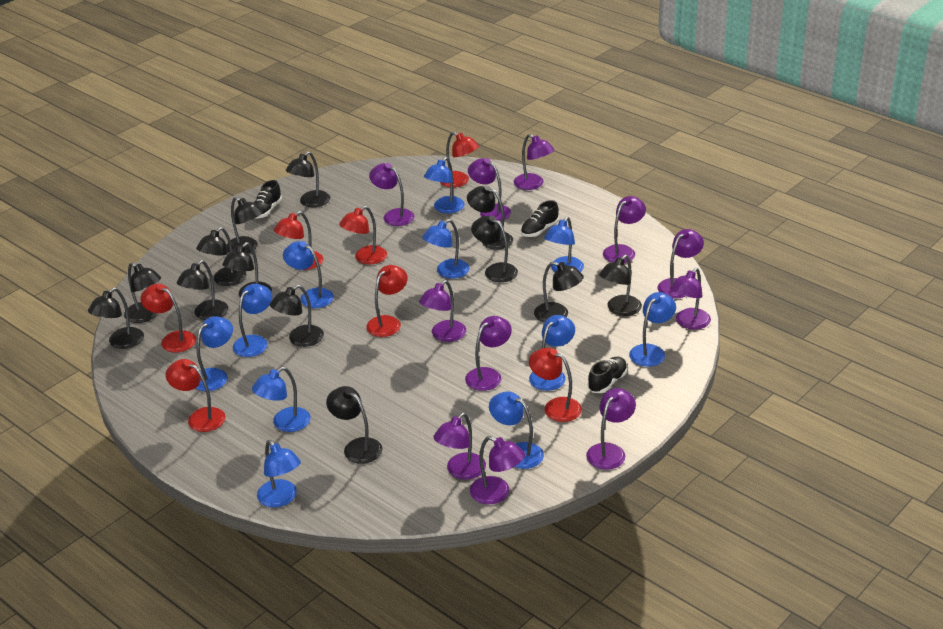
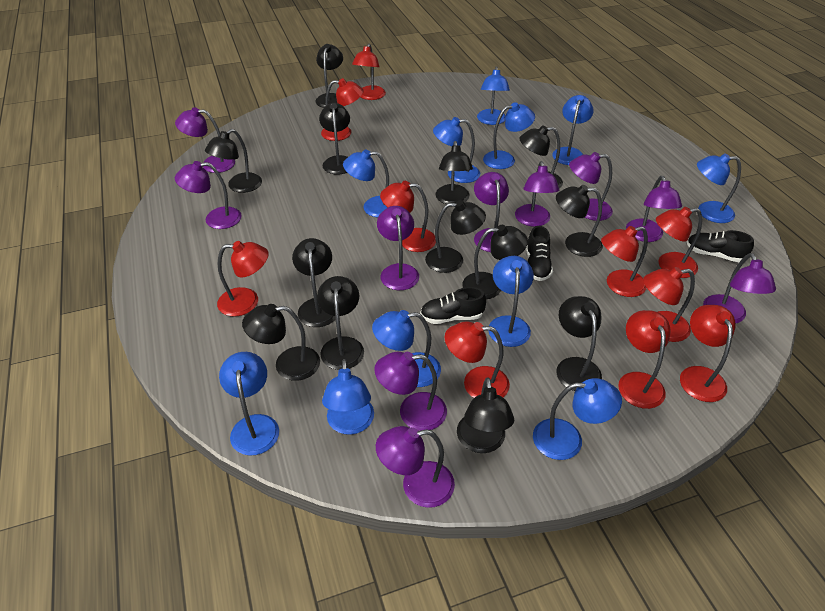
purple lamp: 11 -> 10
red lamp: 7 -> 10

